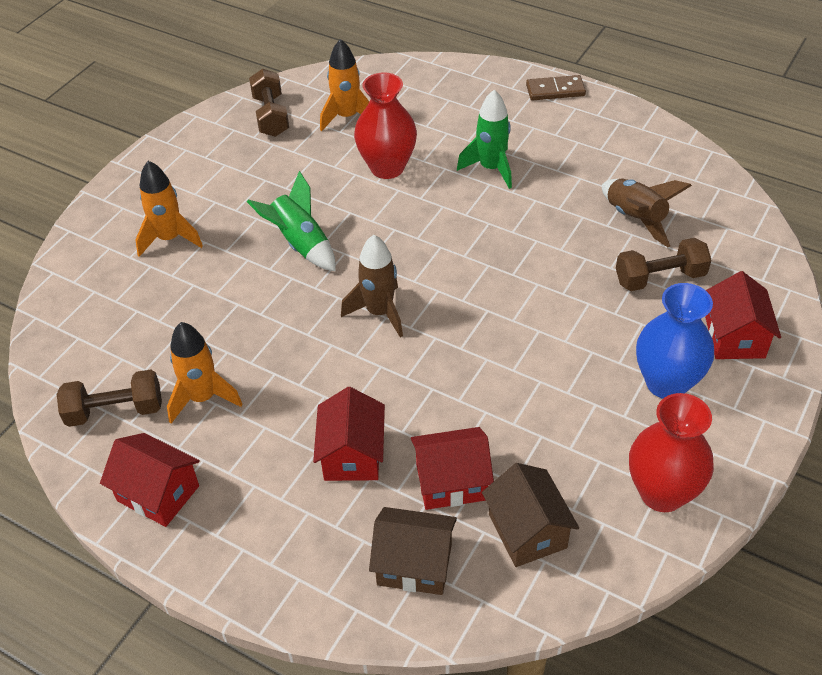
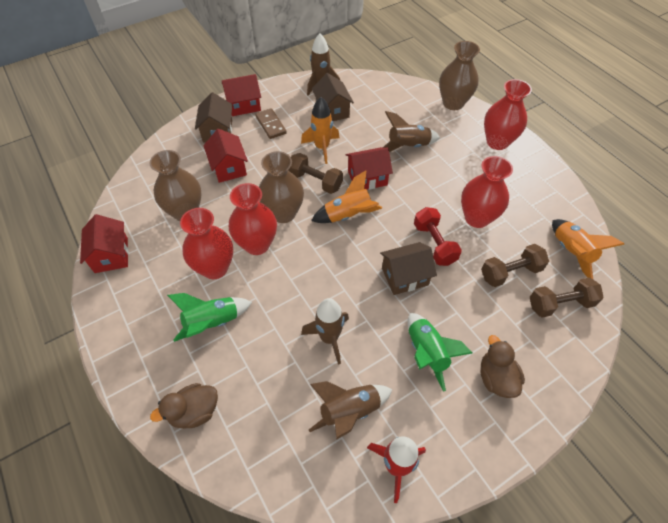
blue vase: 1 -> 0
brown duck: 0 -> 2
brown house: 2 -> 3
brown rocket: 2 -> 4
brown vase: 0 -> 3
red dumbbell: 0 -> 1
red rocket: 0 -> 1
red vase: 2 -> 4

